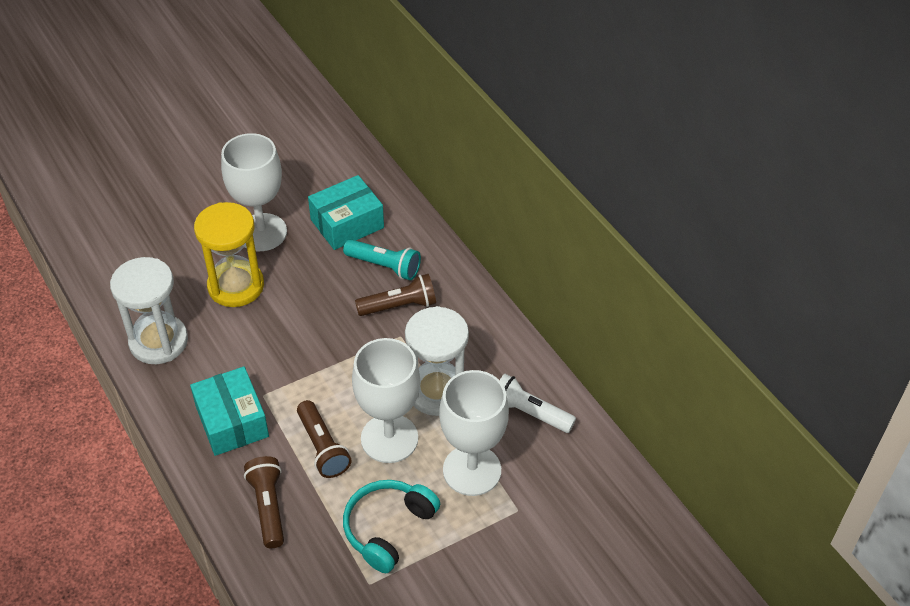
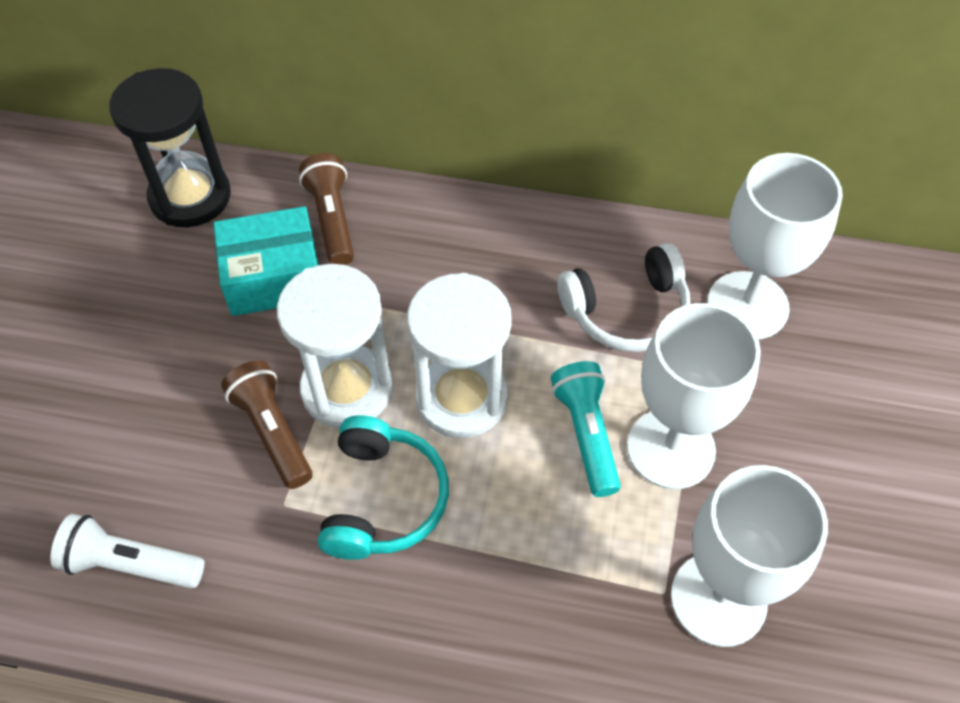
black hourglass: 0 -> 1
brown flashlight: 3 -> 2
turquoise box: 2 -> 1
white headphones: 0 -> 1
yellow hourglass: 1 -> 0

